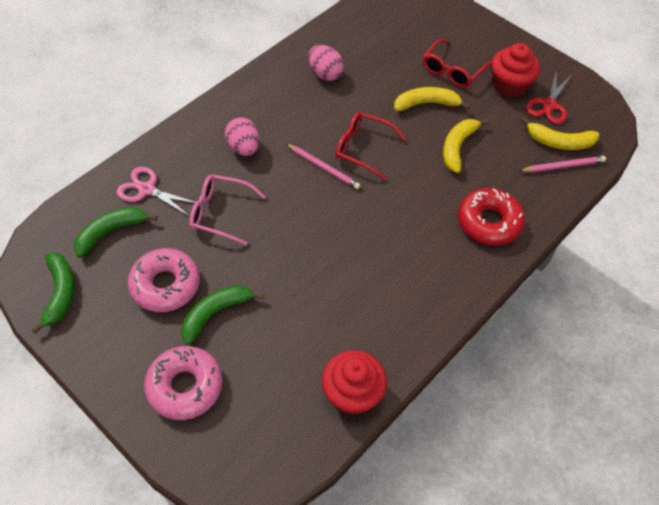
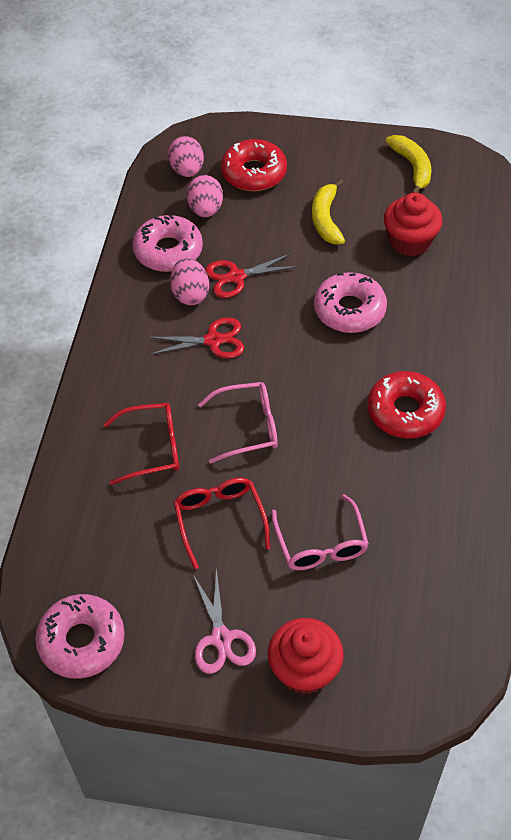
green banana: 3 -> 0
pink donut: 2 -> 3
pink egg: 2 -> 3
pink glasses: 1 -> 2
pink pencil: 2 -> 0
red donut: 1 -> 2
red scissors: 1 -> 2
yellow banana: 3 -> 2

